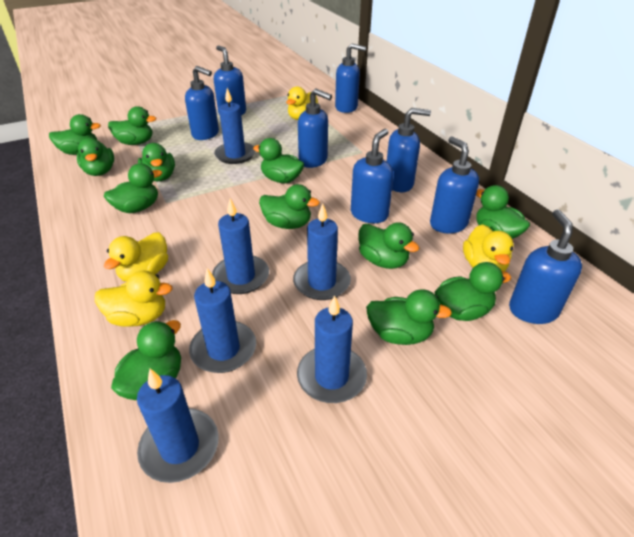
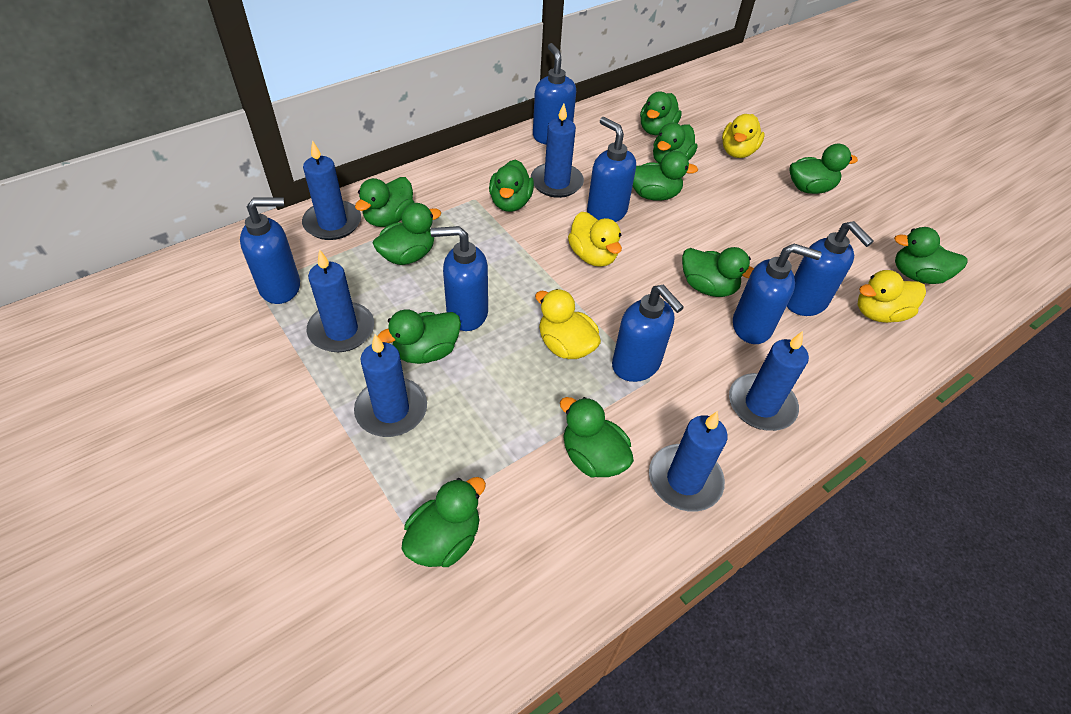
blue soap dispenser: 8 -> 7

